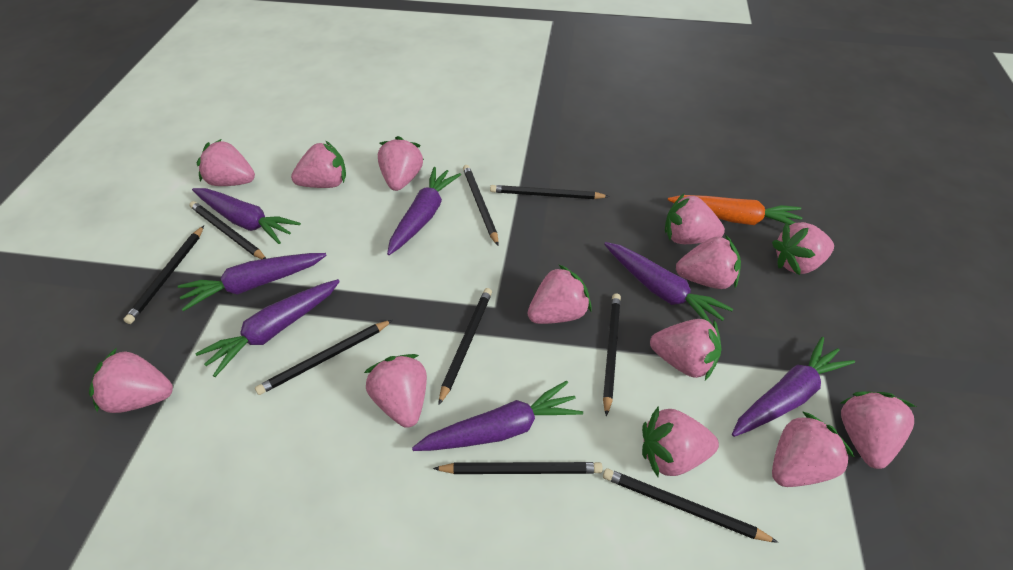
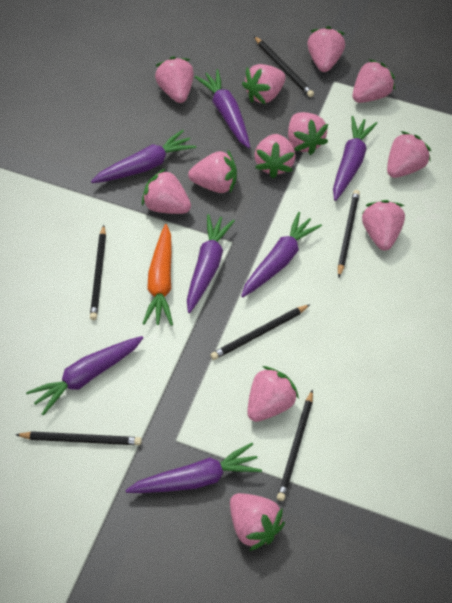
black pencil: 9 -> 6
pink strawberry: 13 -> 12

